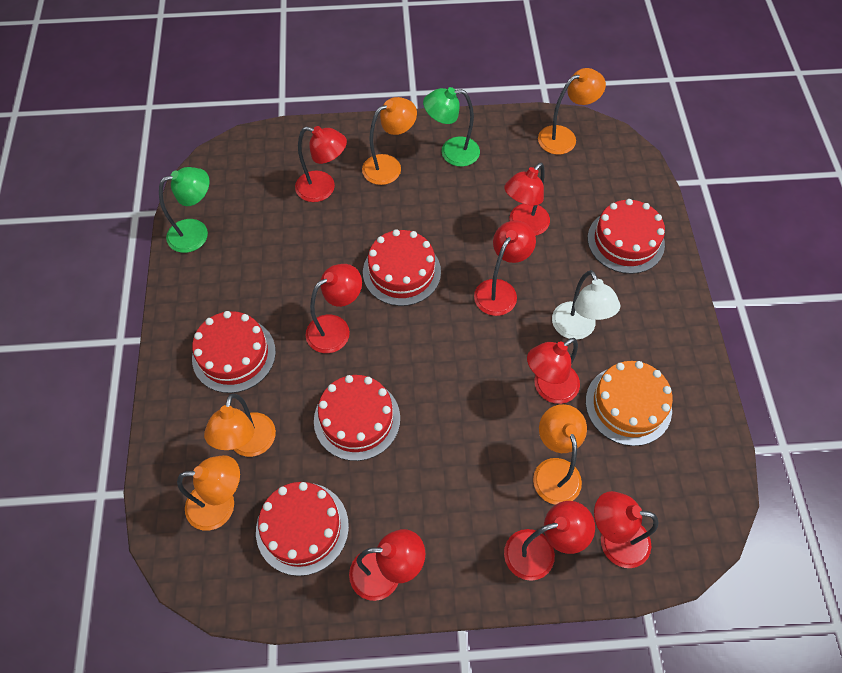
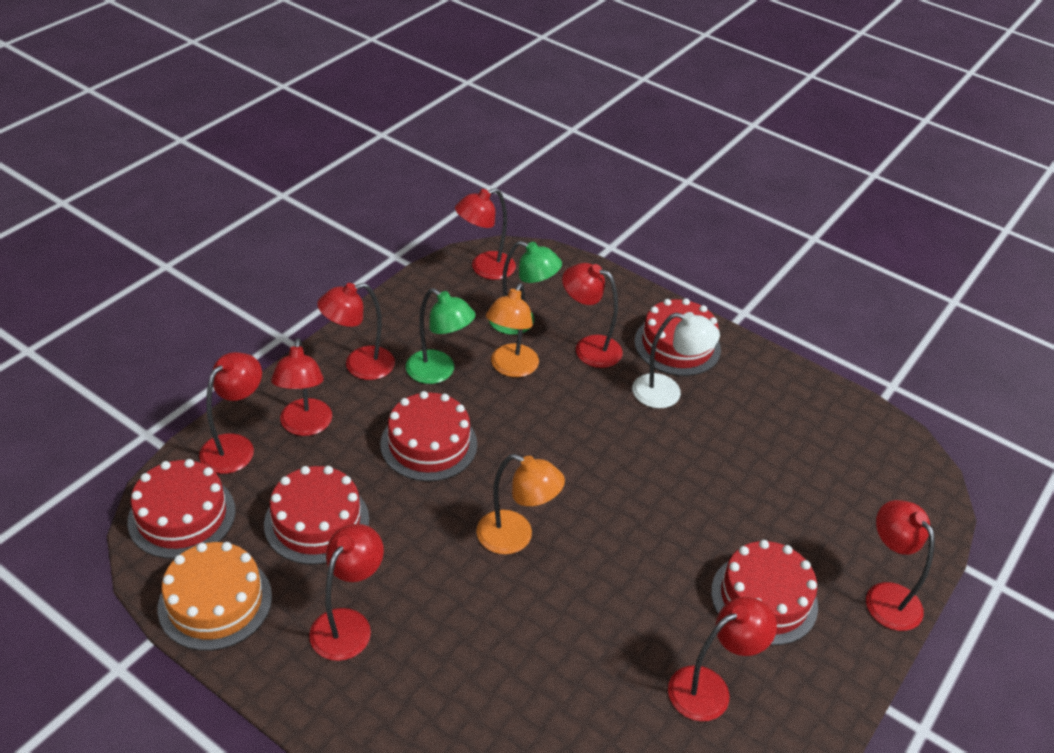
orange lamp: 5 -> 2

